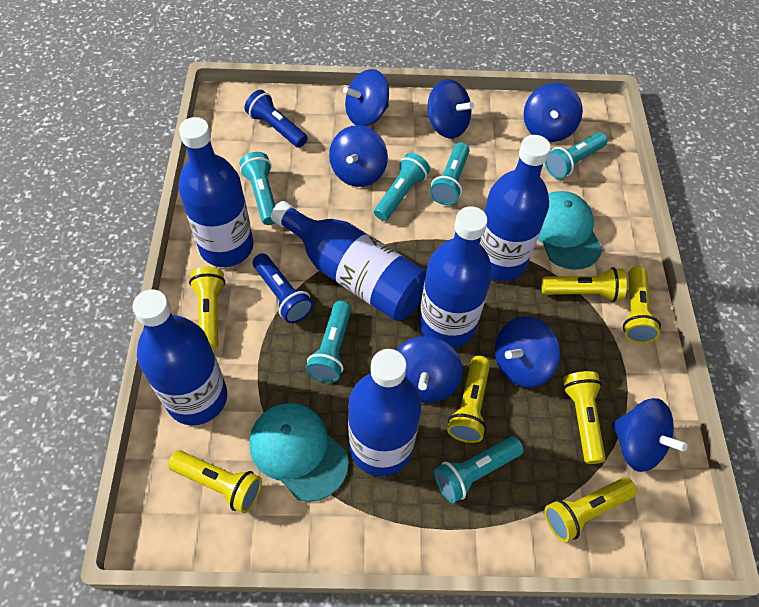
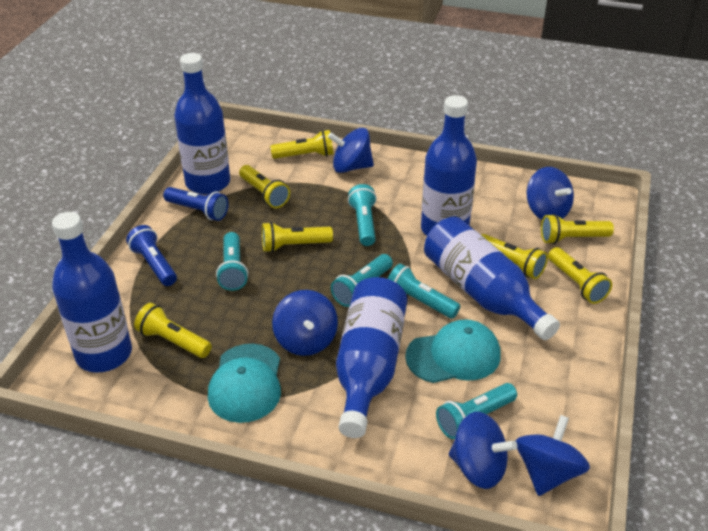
blue bottle: 6 -> 5
blue spinning top: 7 -> 5
turquoise flashlight: 6 -> 5

